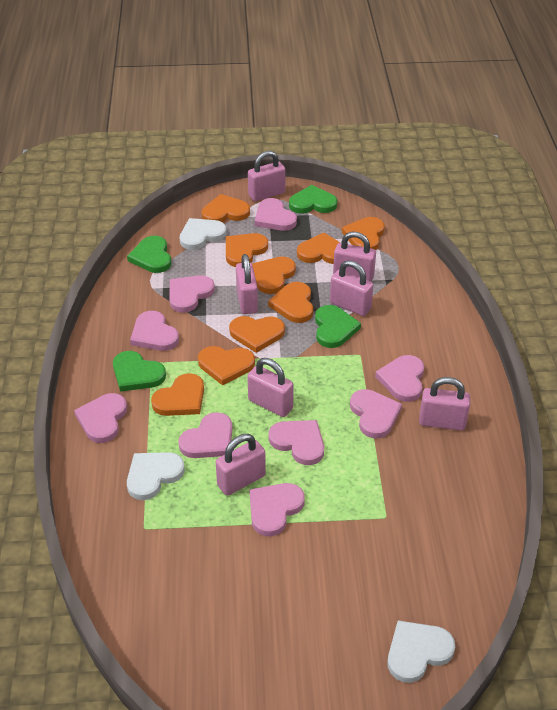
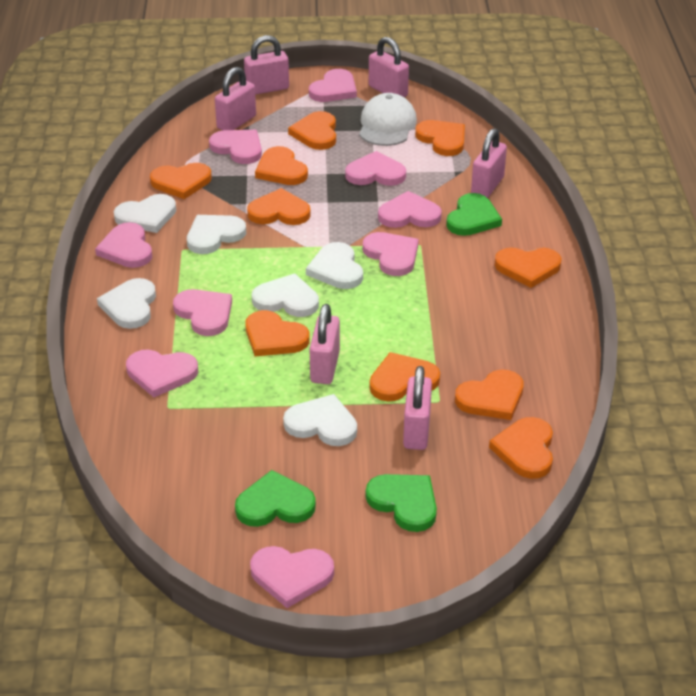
green heart: 4 -> 3
orange heart: 9 -> 10
pink padlock: 7 -> 6
white cap: 0 -> 1
white heart: 3 -> 6

